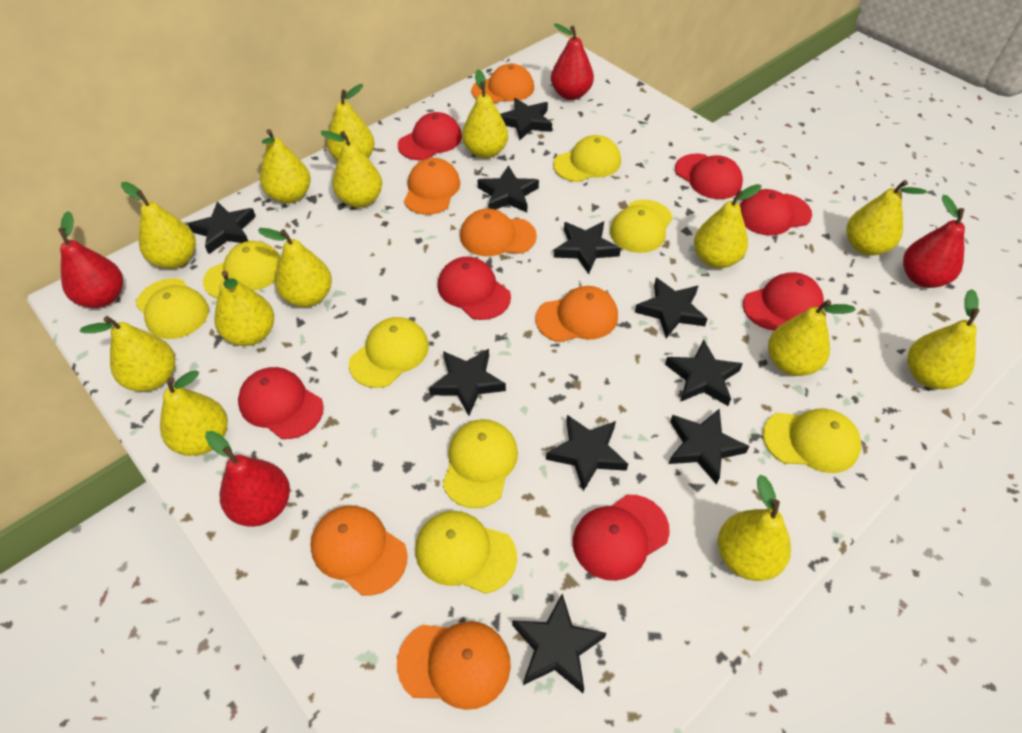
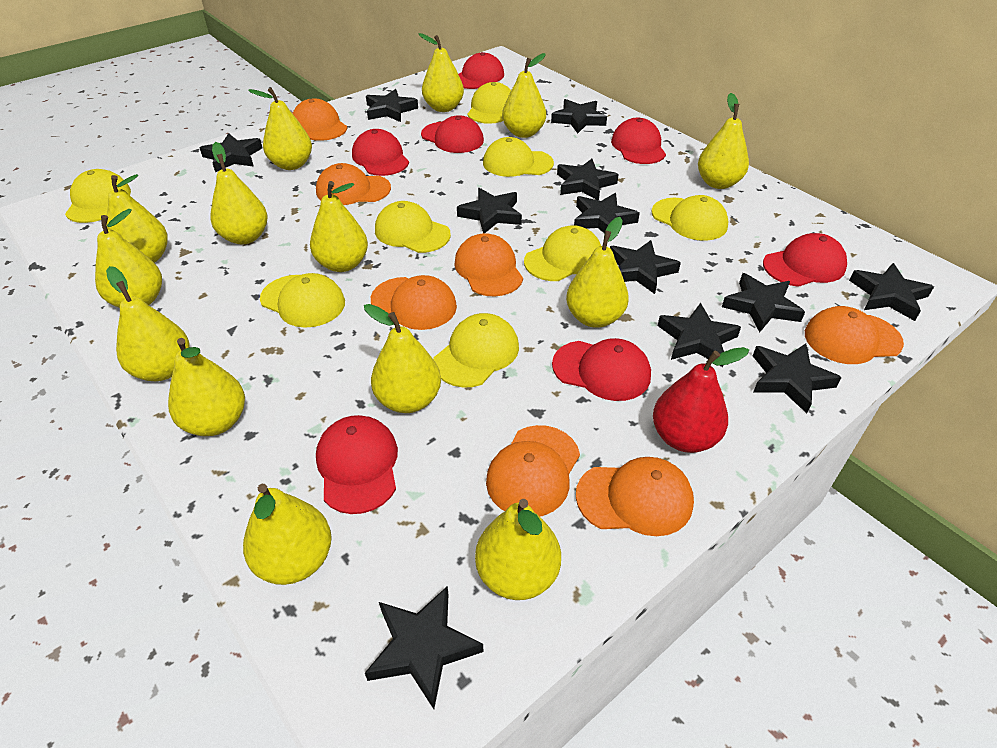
black star: 10 -> 12
orange cap: 6 -> 7
red pear: 4 -> 1

